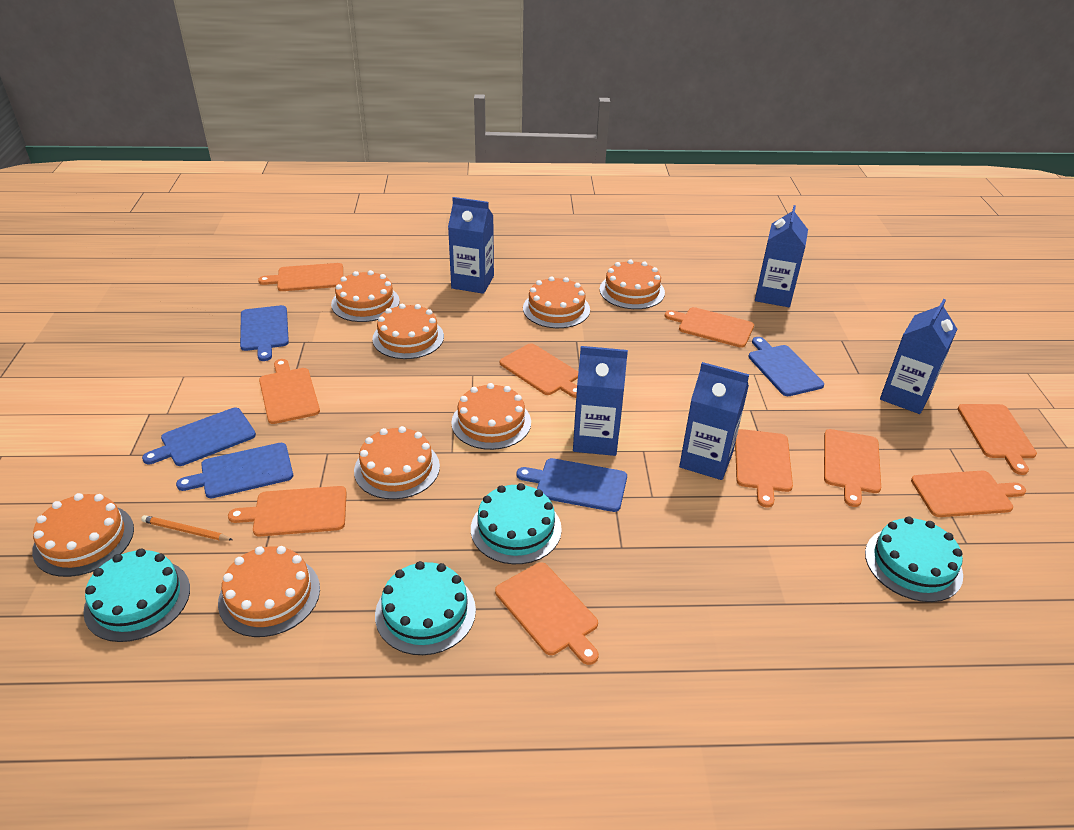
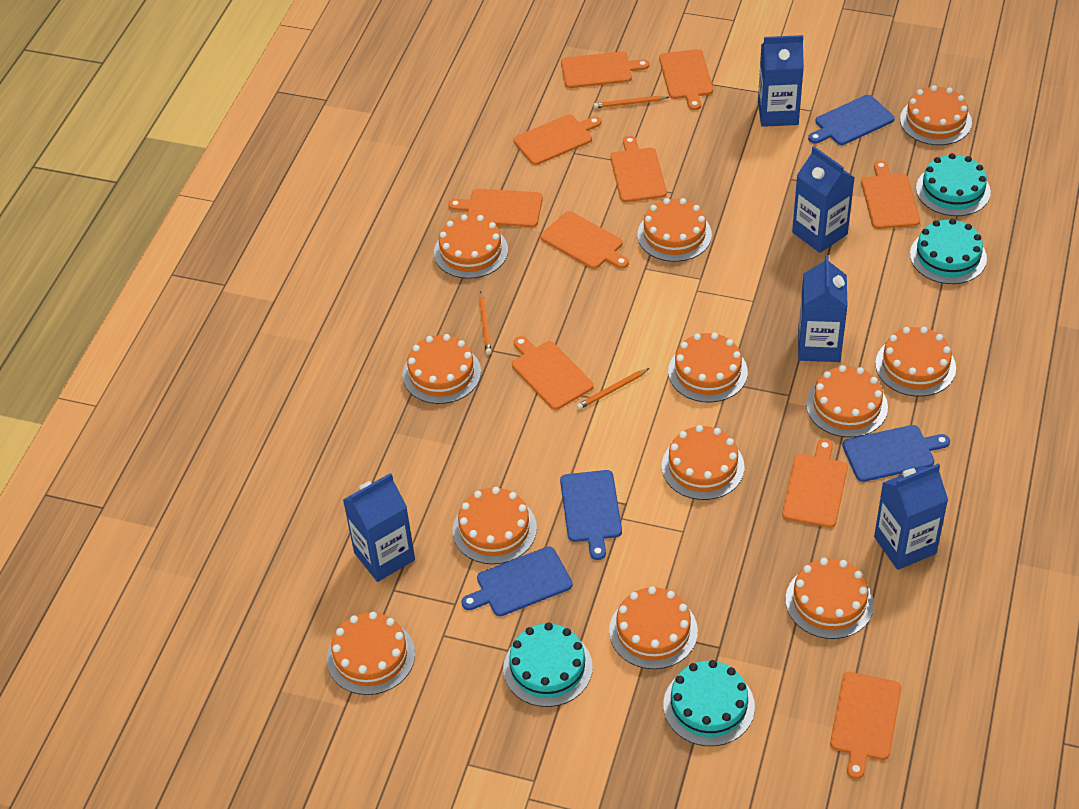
blue cutting board: 5 -> 4
orange cake: 8 -> 12
orange pencil: 1 -> 3

